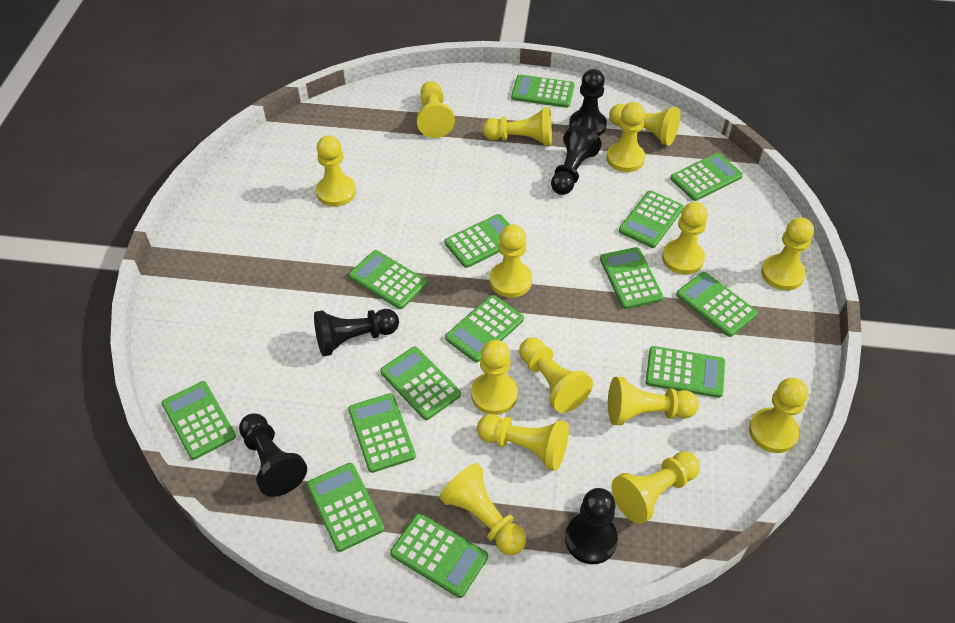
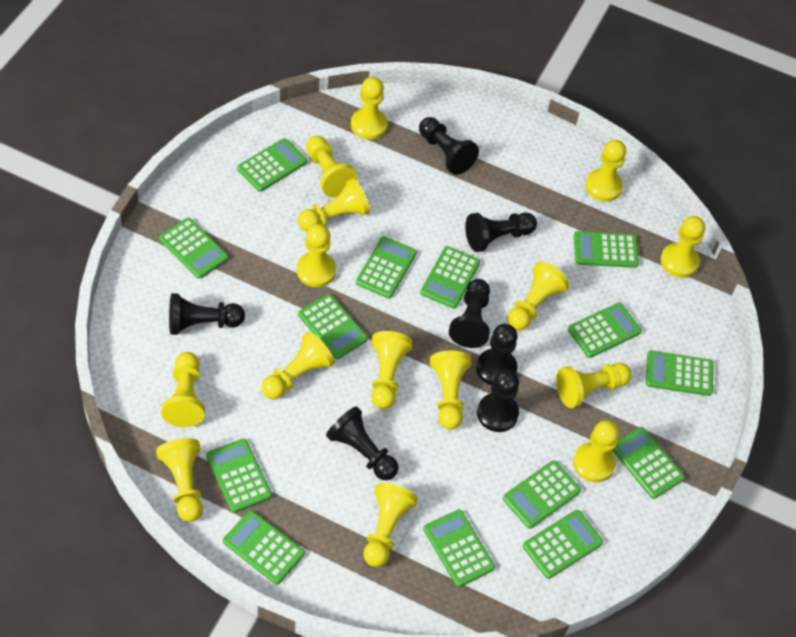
black pawn: 5 -> 7

